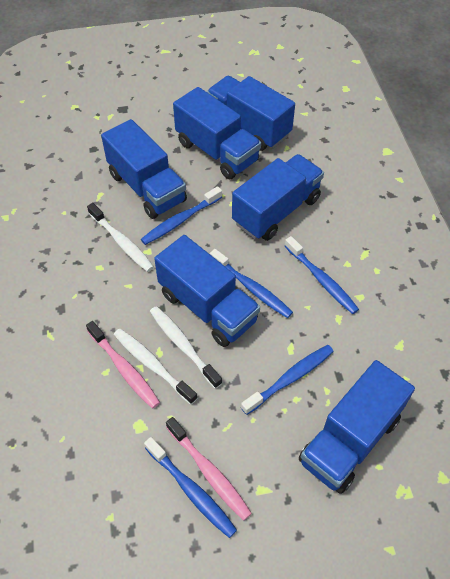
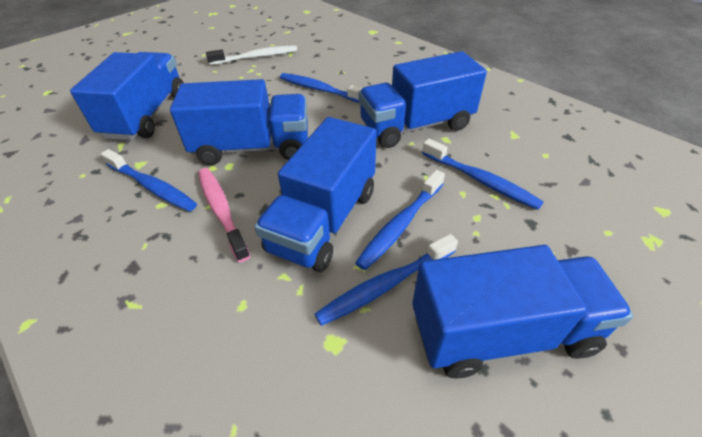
blue truck: 6 -> 5
pink toothbrush: 2 -> 1
white toothbrush: 3 -> 1

